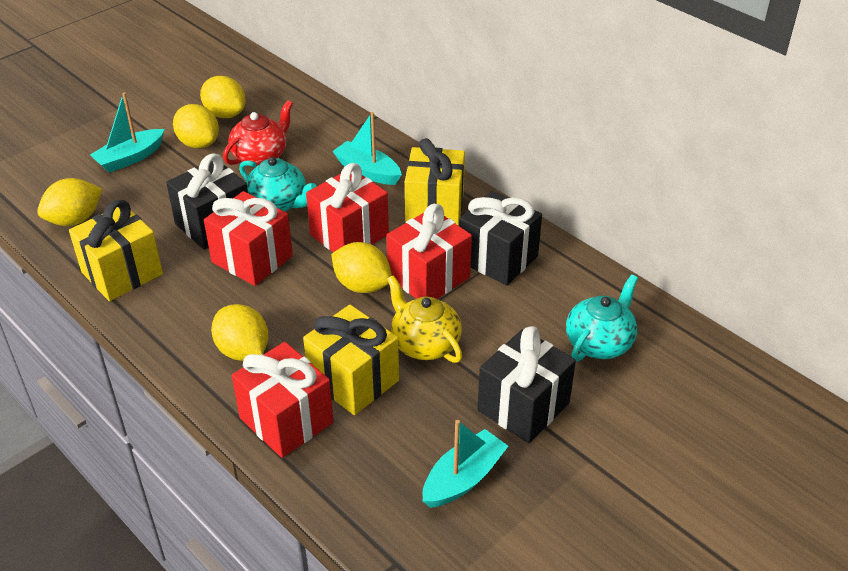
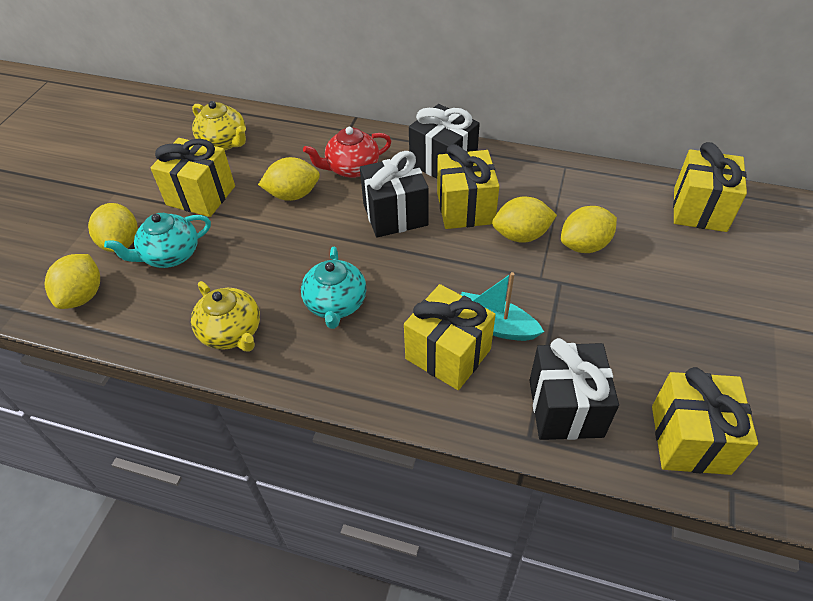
red gift: 4 -> 0
turquoise boat: 3 -> 1
yellow gift: 3 -> 5
yellow teapot: 1 -> 2

